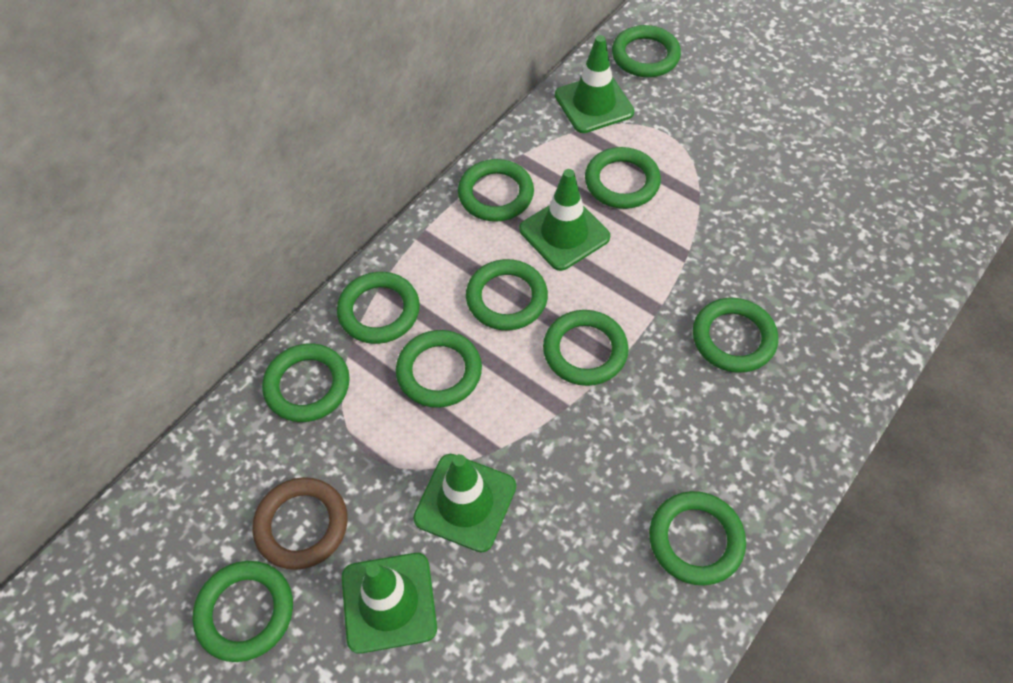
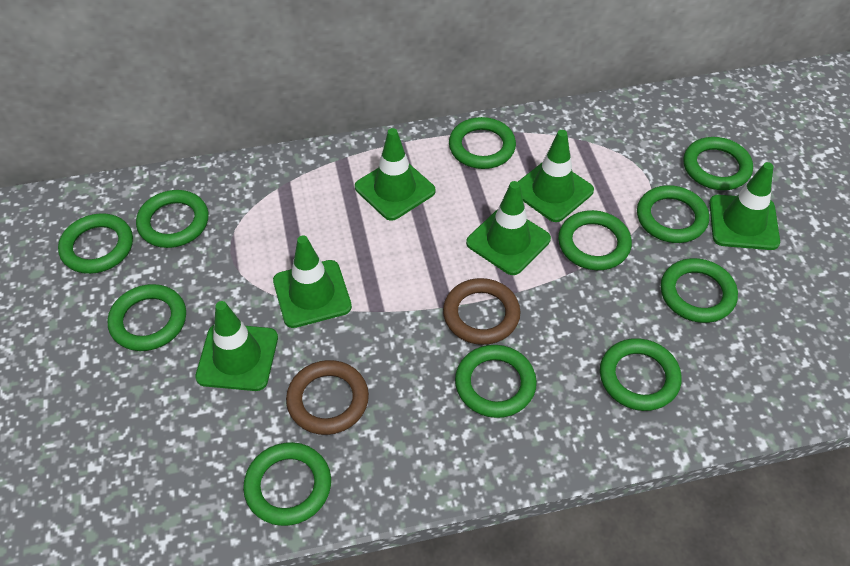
brown ring: 1 -> 2
green traffic cone: 4 -> 6

